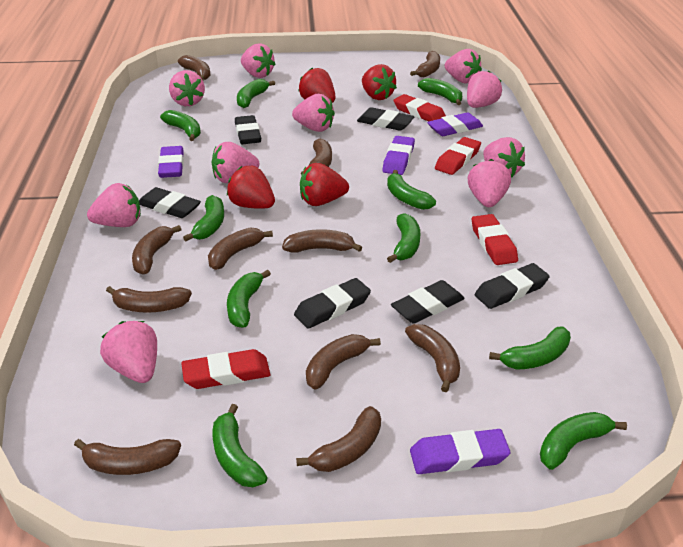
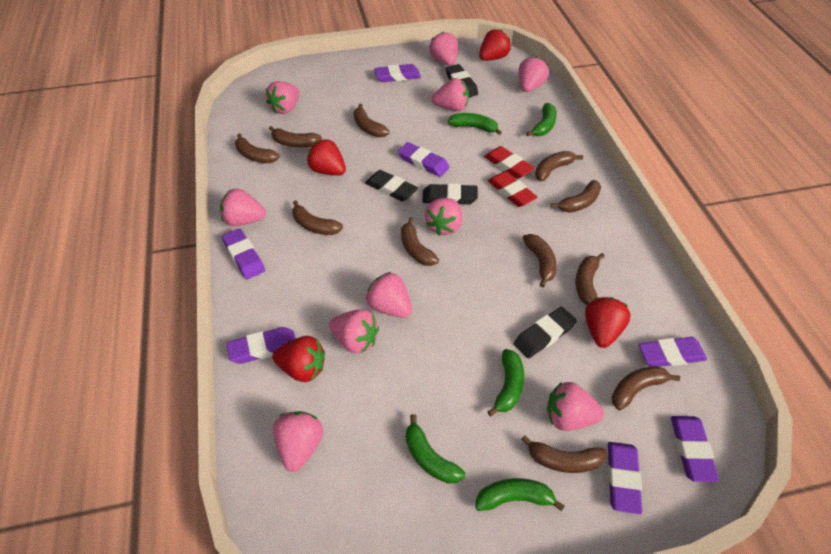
black eraser: 6 -> 4
green banana: 10 -> 5
purple eraser: 4 -> 7
red eraser: 4 -> 2

